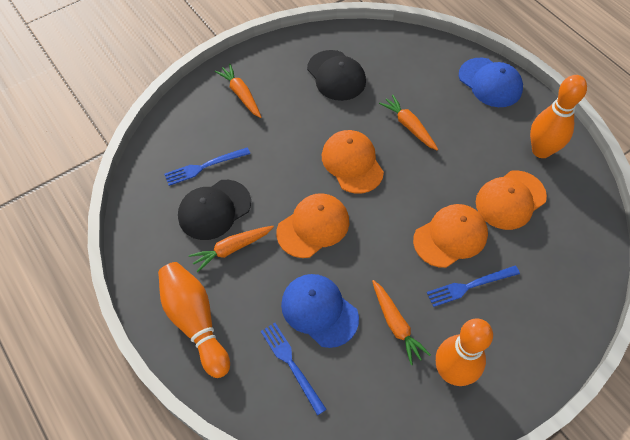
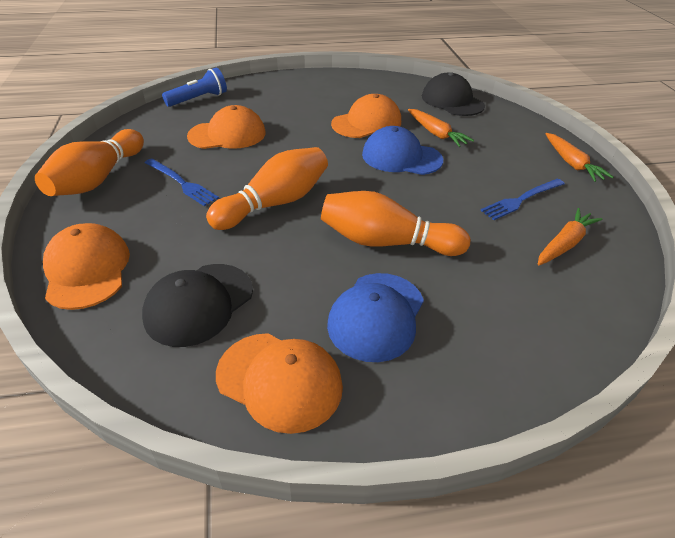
blue flashlight: 0 -> 1
blue fork: 3 -> 2
orange carrot: 4 -> 3

